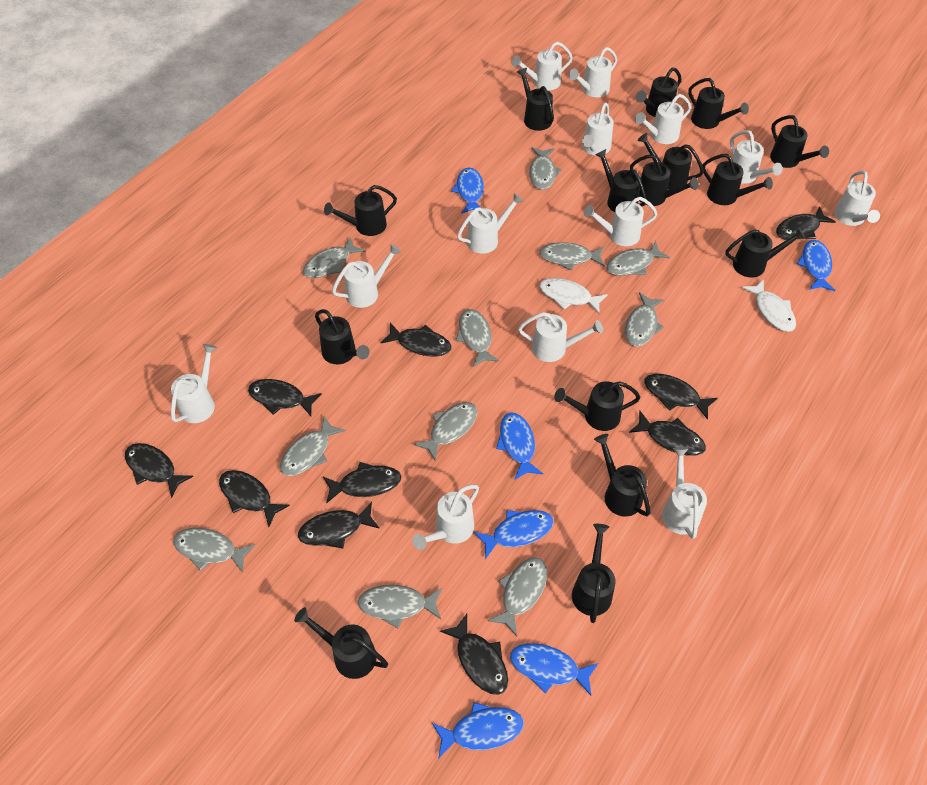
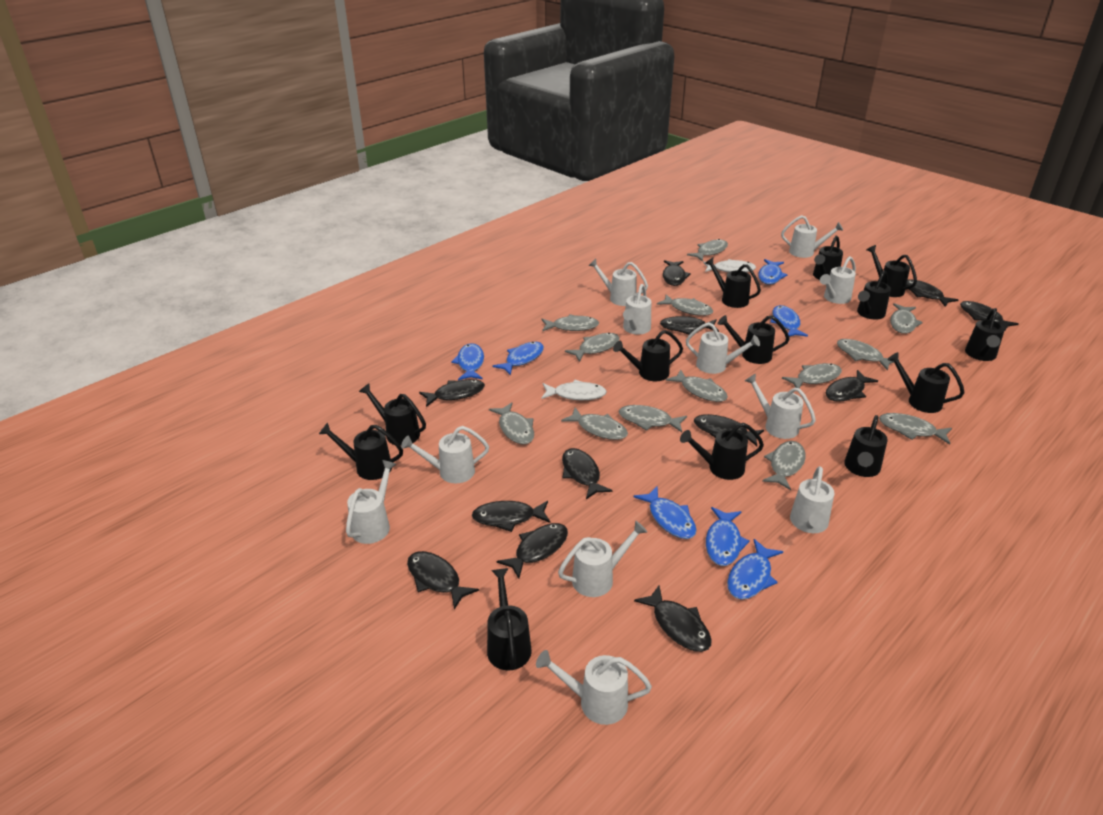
black fish: 10 -> 12
black watering can: 15 -> 13
blue fish: 6 -> 7
grey fish: 11 -> 13
white watering can: 13 -> 11

